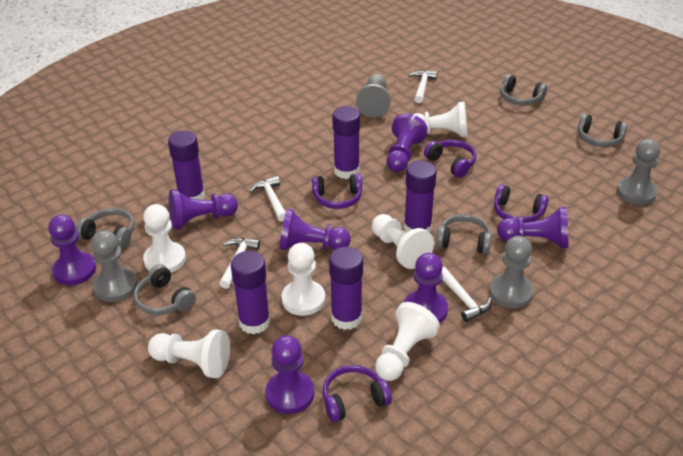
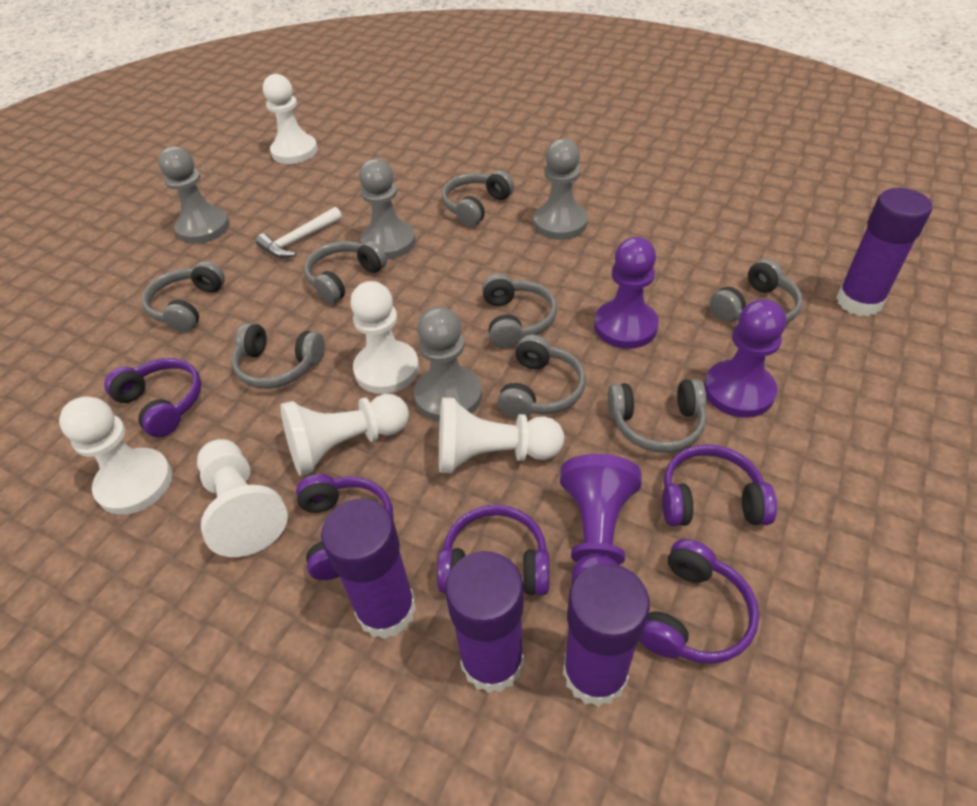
grey headphones: 5 -> 8
purple glue stick: 5 -> 4
purple headphones: 4 -> 5
purple pawn: 7 -> 3
white hammer: 4 -> 1

